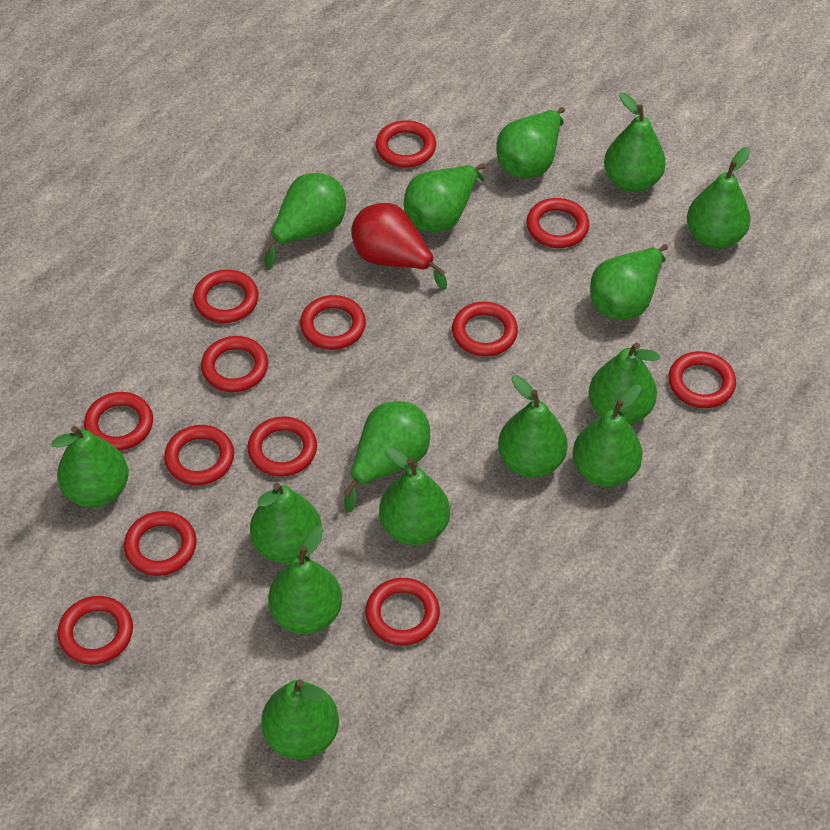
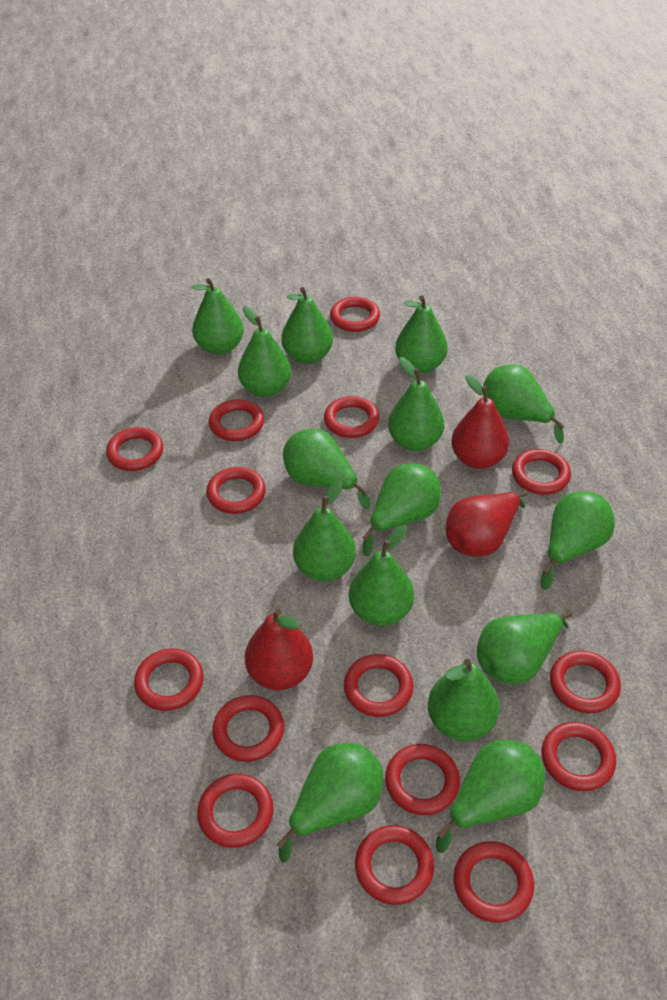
red pear: 1 -> 3
red ring: 13 -> 15

